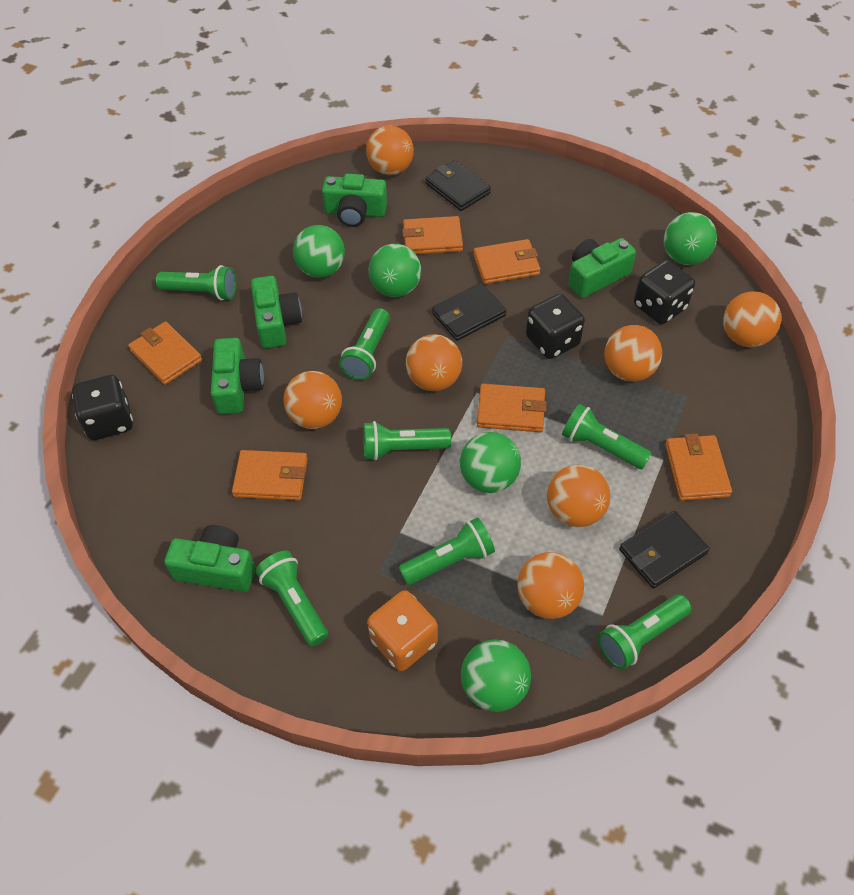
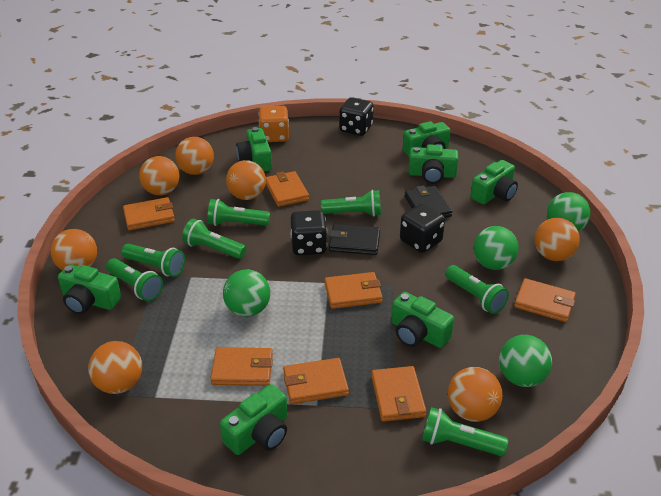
black wallet: 3 -> 2
green ball: 5 -> 4
green camera: 5 -> 7
orange wallet: 6 -> 7

